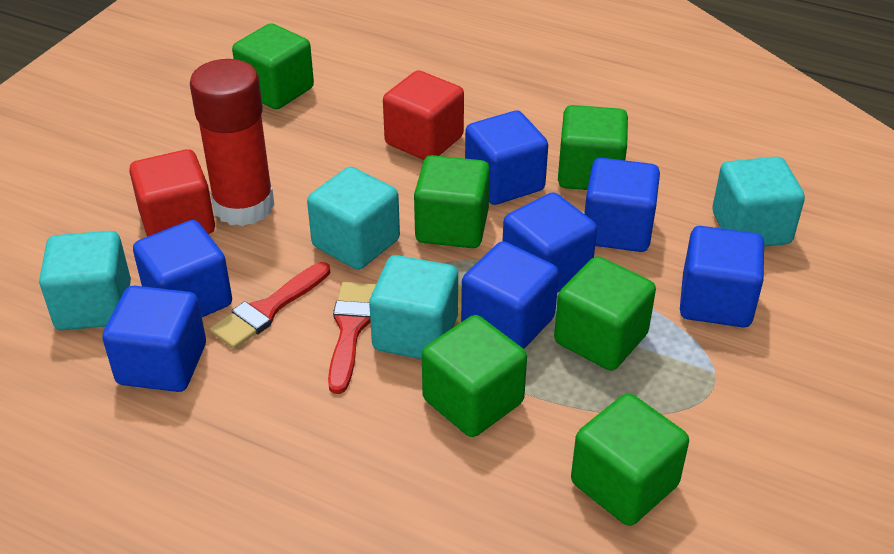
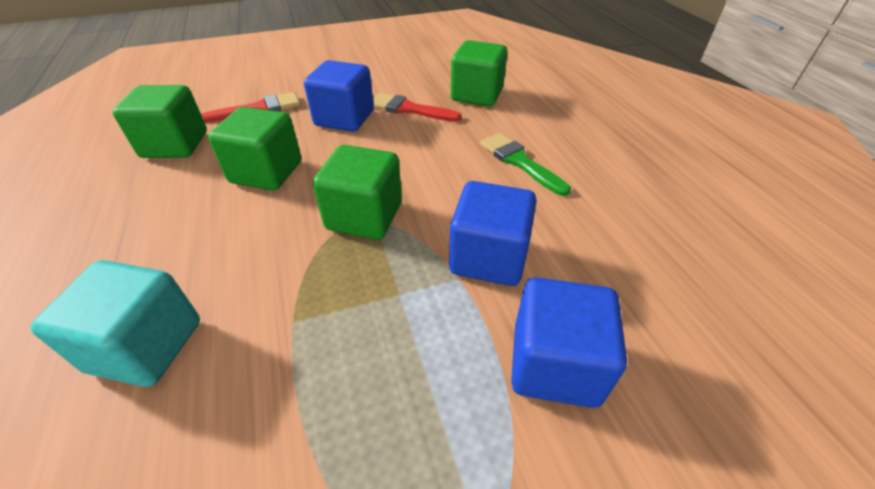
blue cube: 7 -> 3
green brush: 0 -> 1
green cube: 6 -> 4
red cube: 2 -> 0
red glue stick: 1 -> 0
turquoise cube: 4 -> 1

